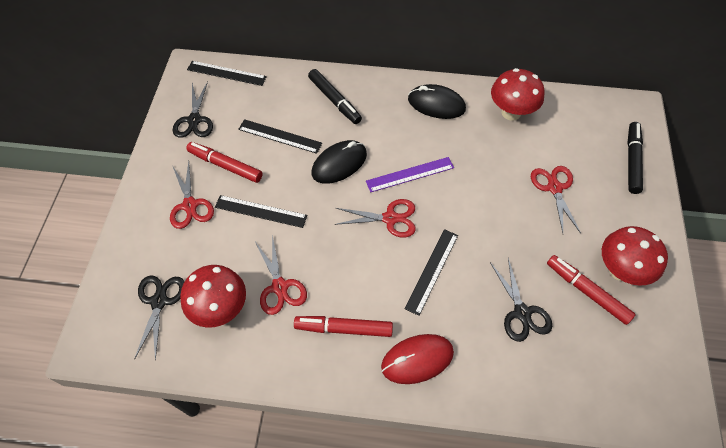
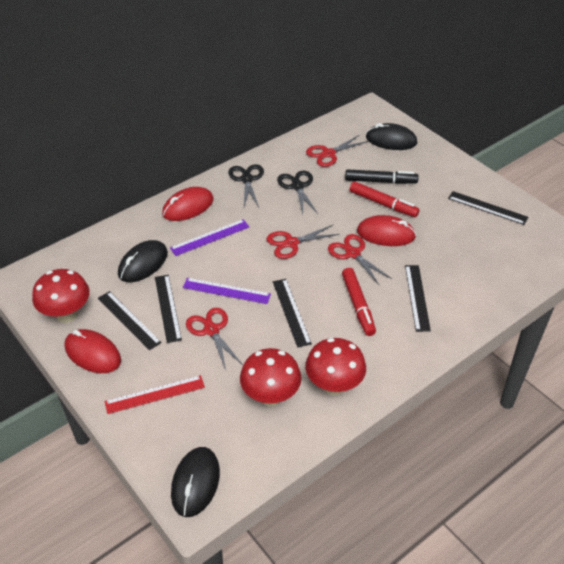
black marker: 2 -> 1
black mouse: 2 -> 3
black ruler: 4 -> 5
black scissors: 3 -> 2
purple ruler: 1 -> 2
red marker: 3 -> 2
red mouse: 1 -> 3
red ruler: 0 -> 1

